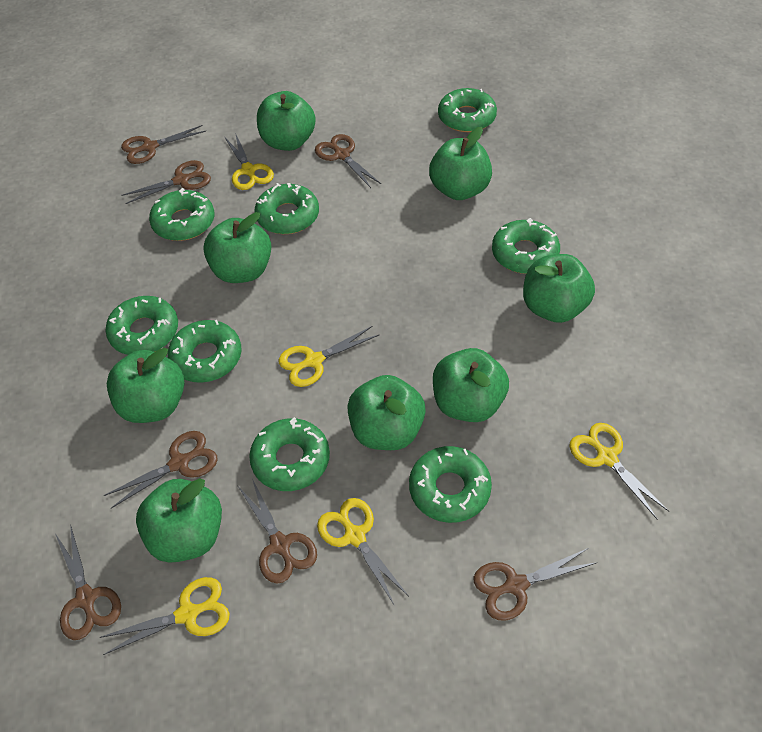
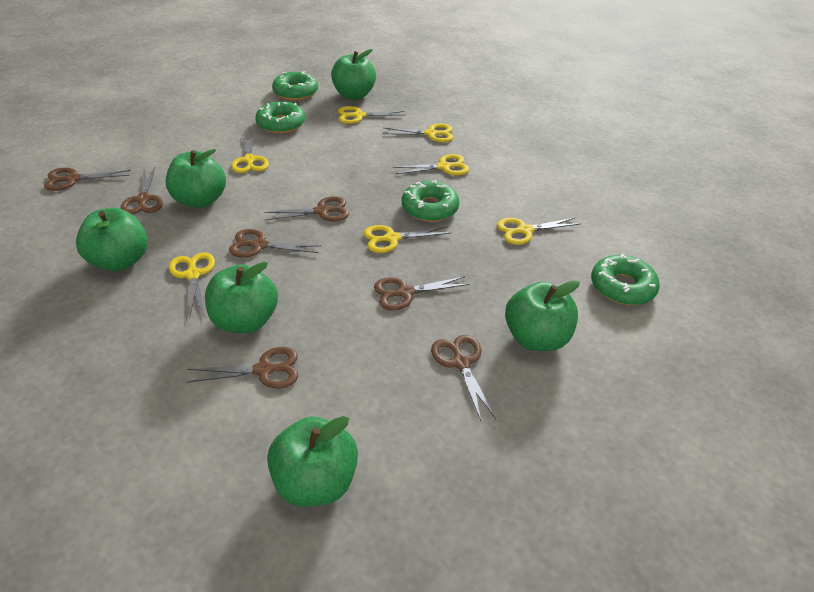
green apple: 8 -> 6
green donut: 8 -> 4
yellow scissors: 5 -> 7

